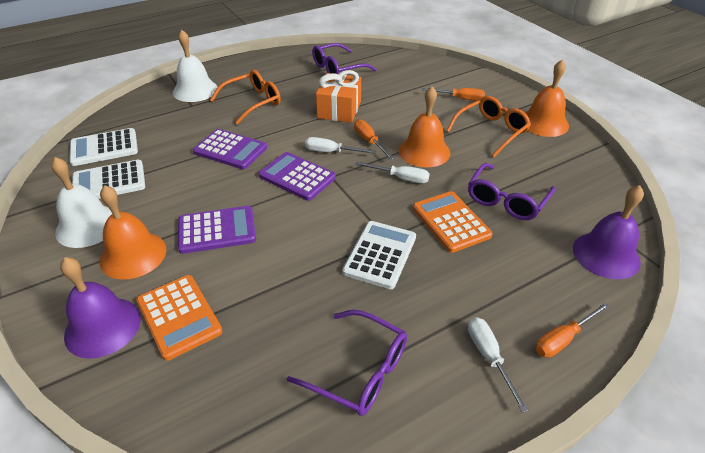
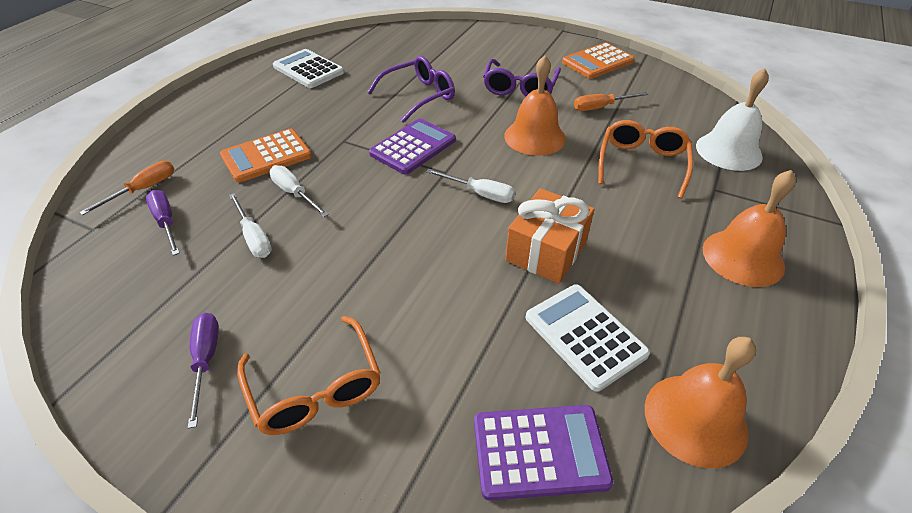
orange screwdriver: 3 -> 2
purple bell: 2 -> 0
purple calculator: 3 -> 2
purple glasses: 3 -> 2
purple screwdriver: 0 -> 2
white bell: 2 -> 1
white calculator: 3 -> 2

